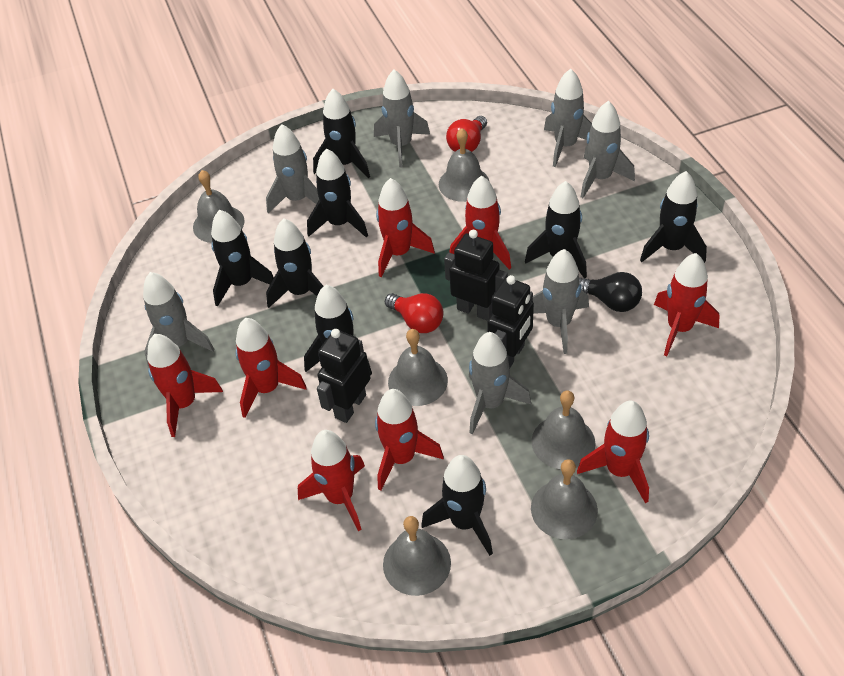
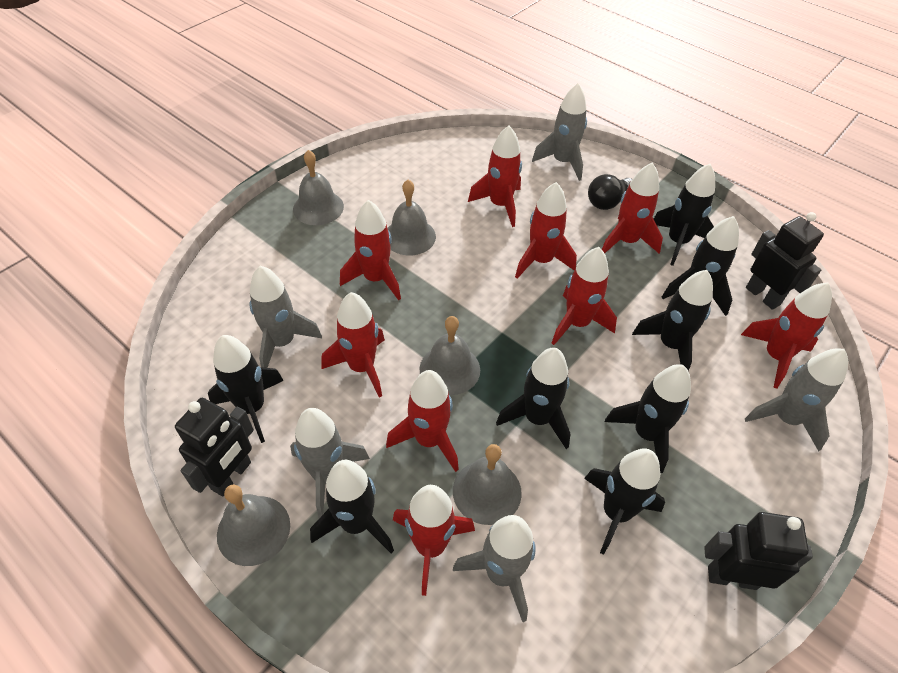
grey bell: 6 -> 5
grey rocket: 7 -> 5
red light bulb: 2 -> 0
red rocket: 8 -> 9

